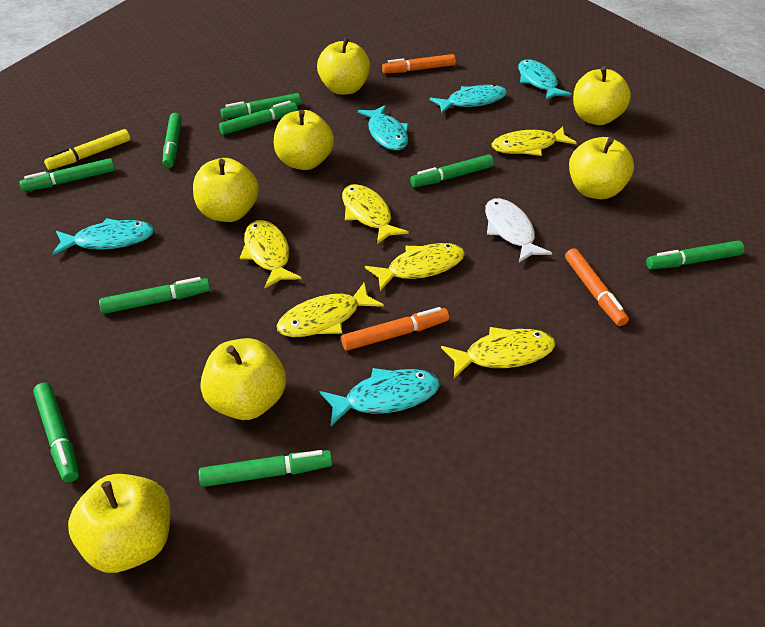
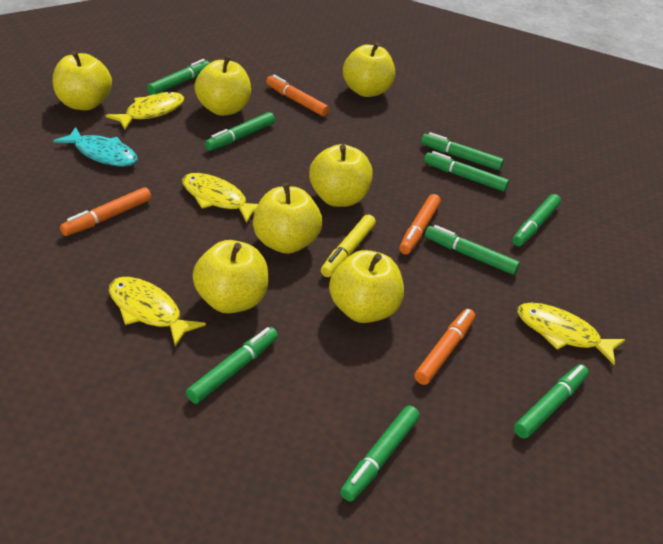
orange marker: 3 -> 4
turquoise fish: 5 -> 1
white fish: 1 -> 0
yellow fish: 6 -> 4

